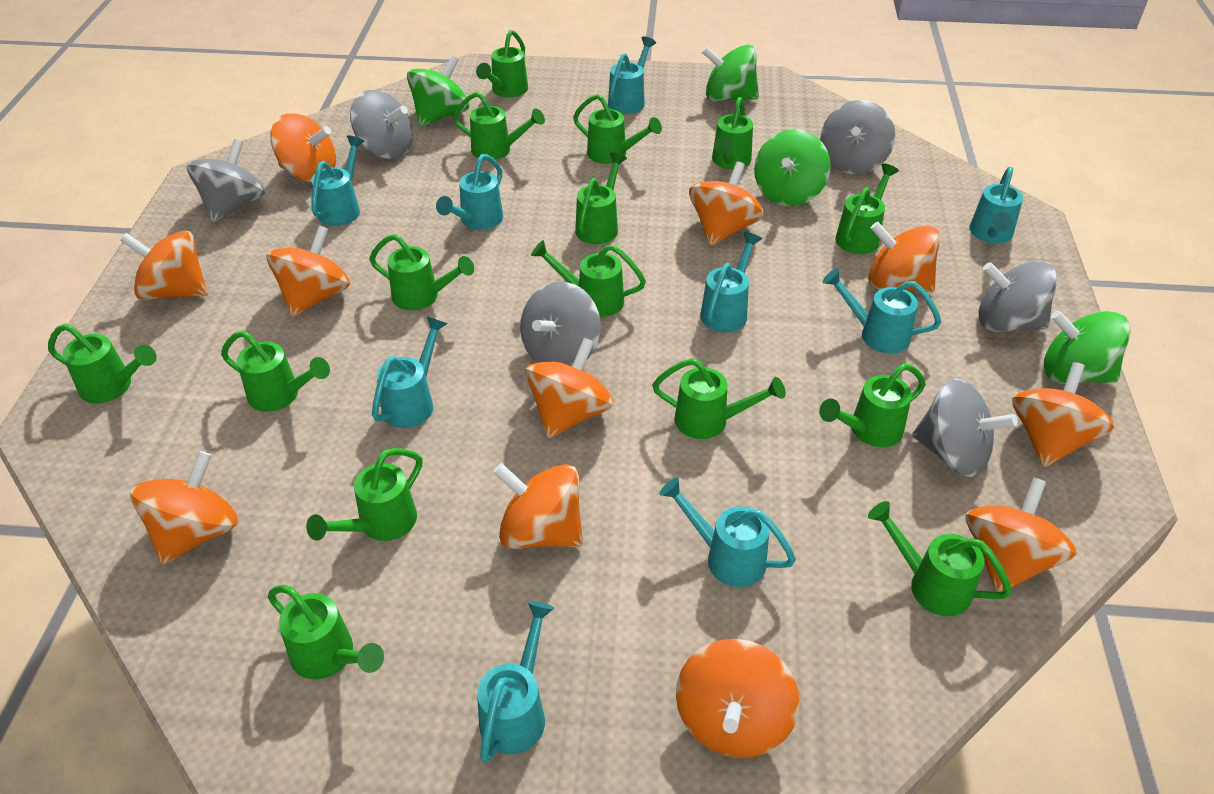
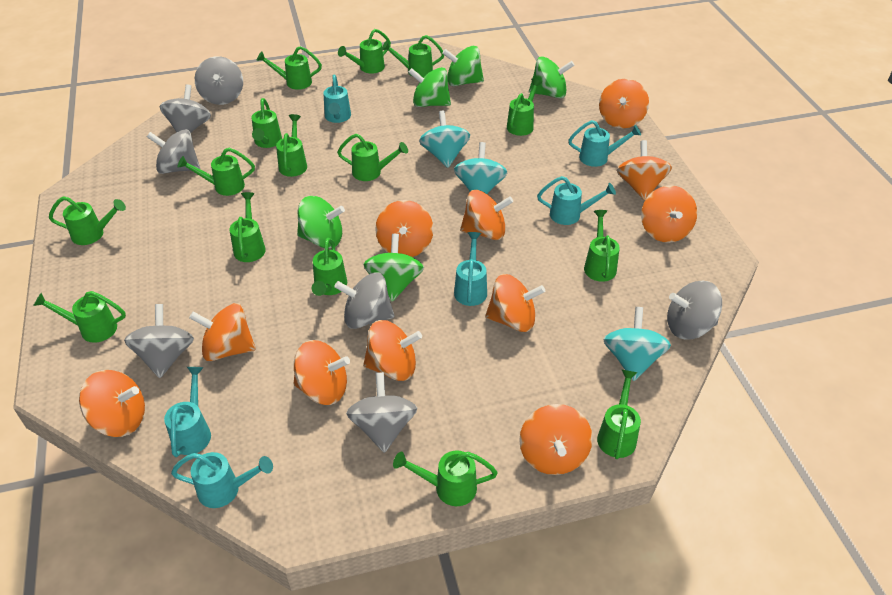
green spinning top: 4 -> 5
grey spinning top: 6 -> 7
turquoise spinning top: 0 -> 3
turquoise watering can: 9 -> 6

